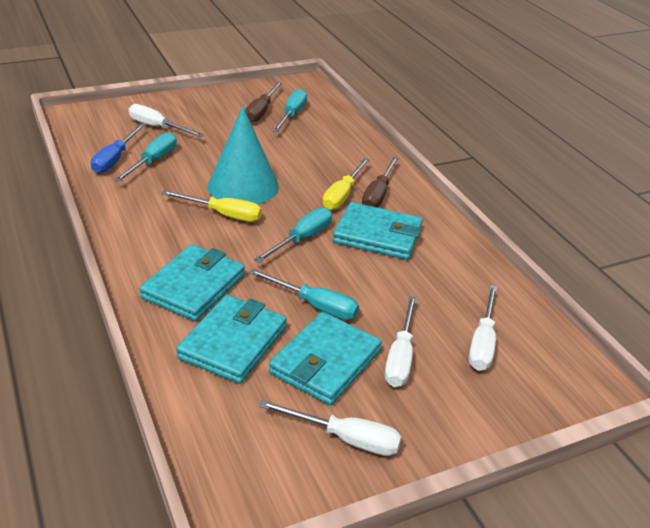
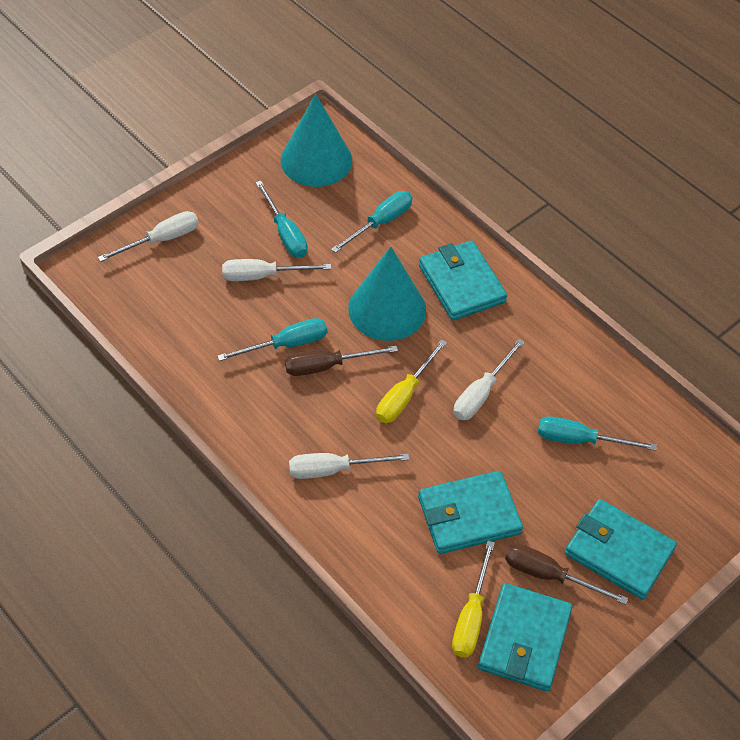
blue screwdriver: 1 -> 0
turquoise cone: 1 -> 2

